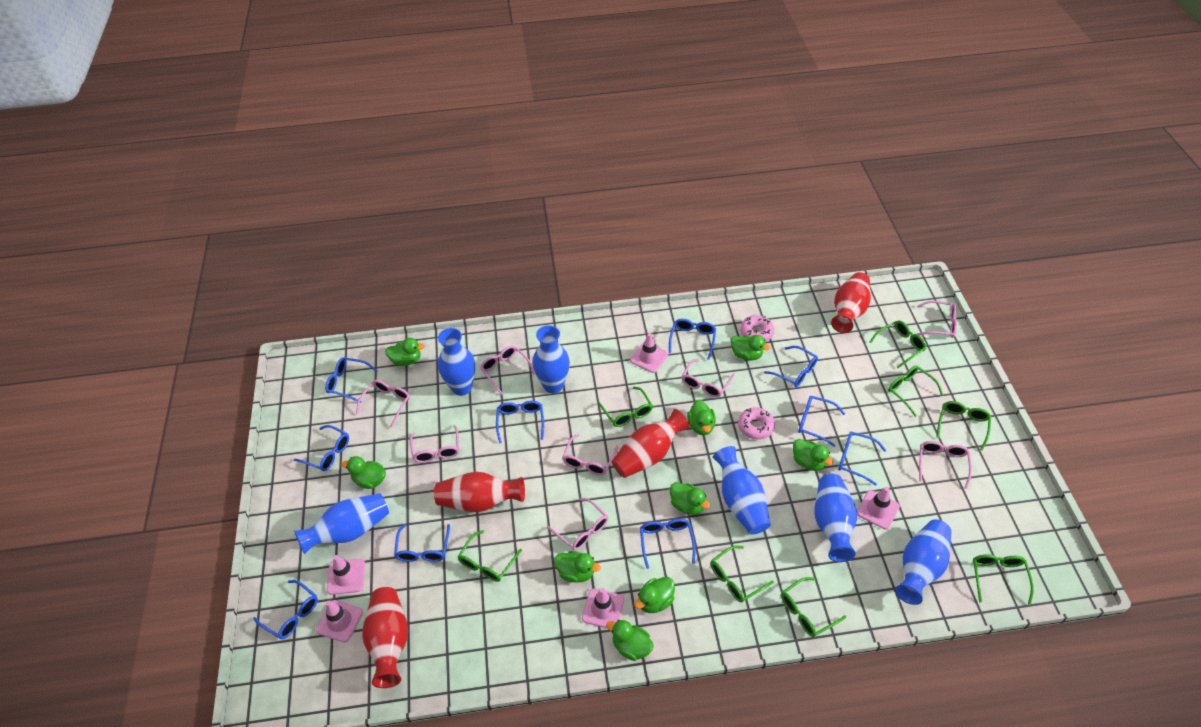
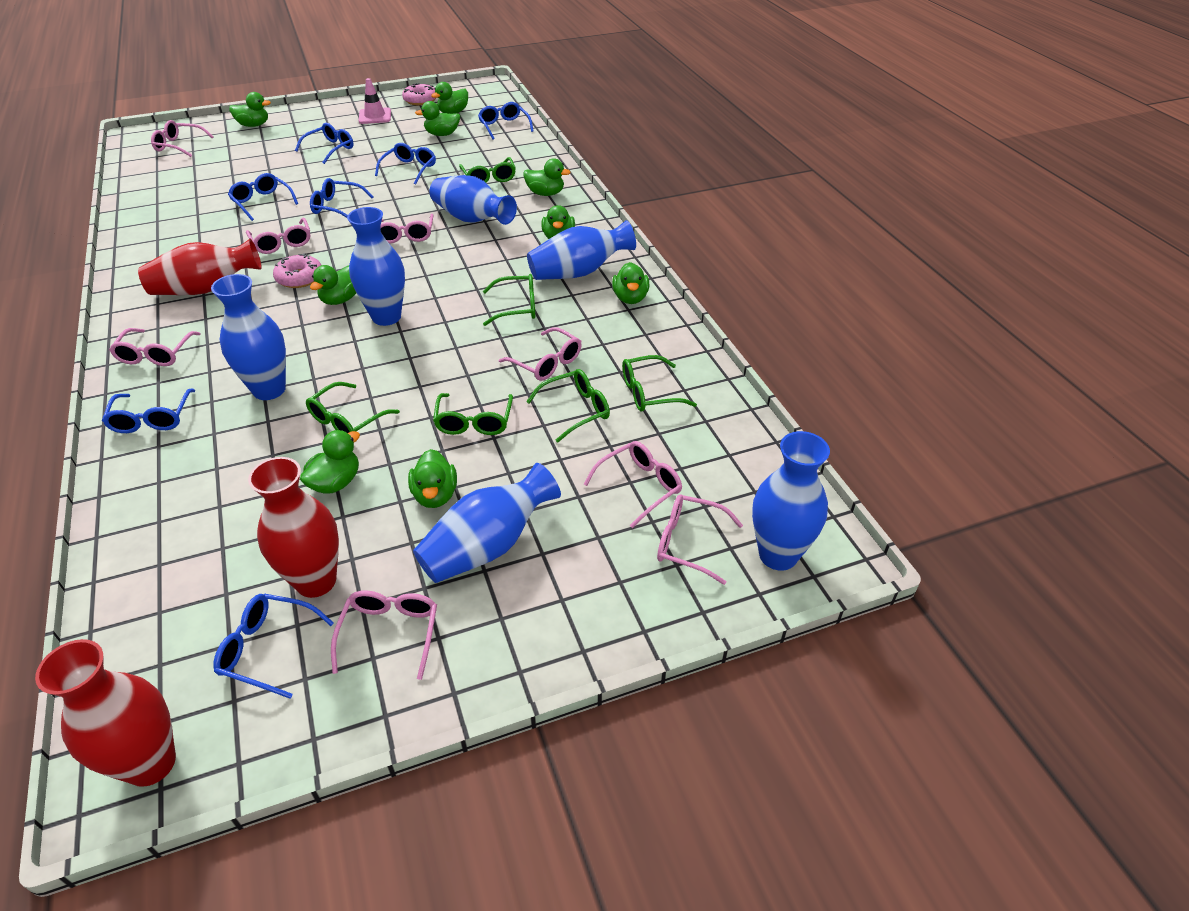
blue glasses: 10 -> 7
green glasses: 8 -> 6
pink traffic cone: 5 -> 1
red vase: 4 -> 3

